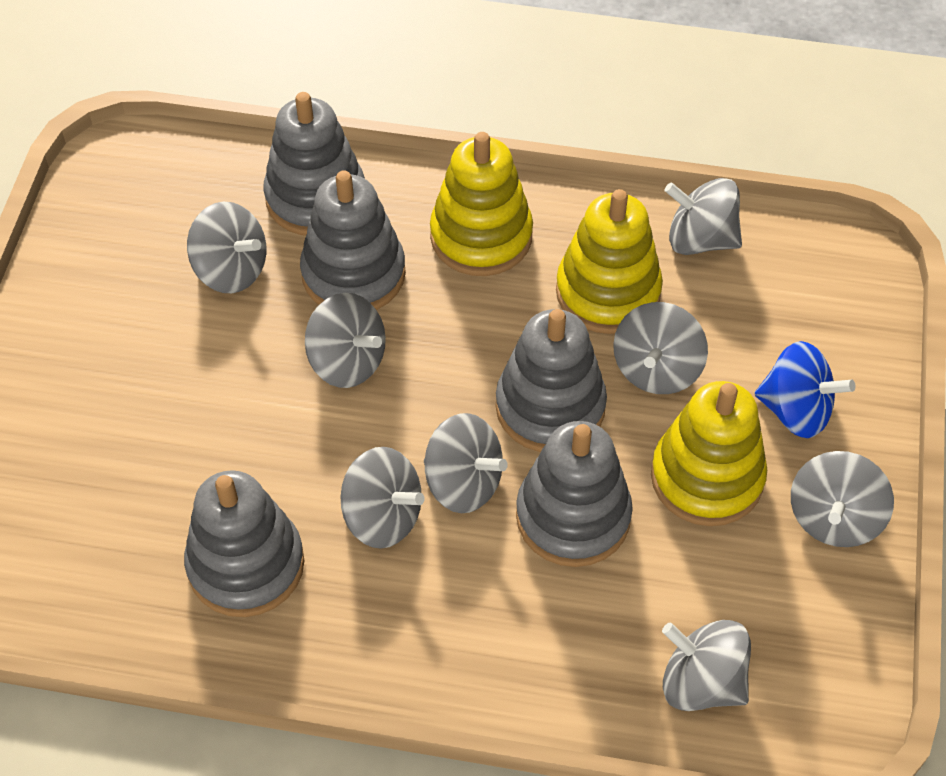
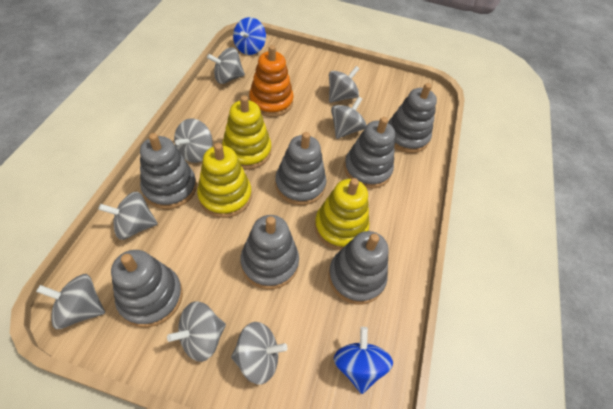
blue spinning top: 1 -> 2
grey stacking toy: 5 -> 7
orange stacking toy: 0 -> 1

